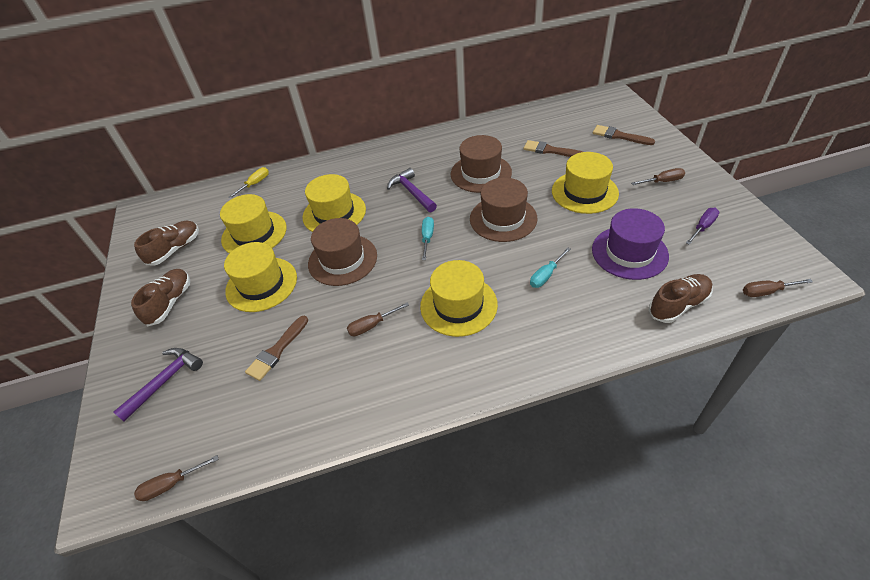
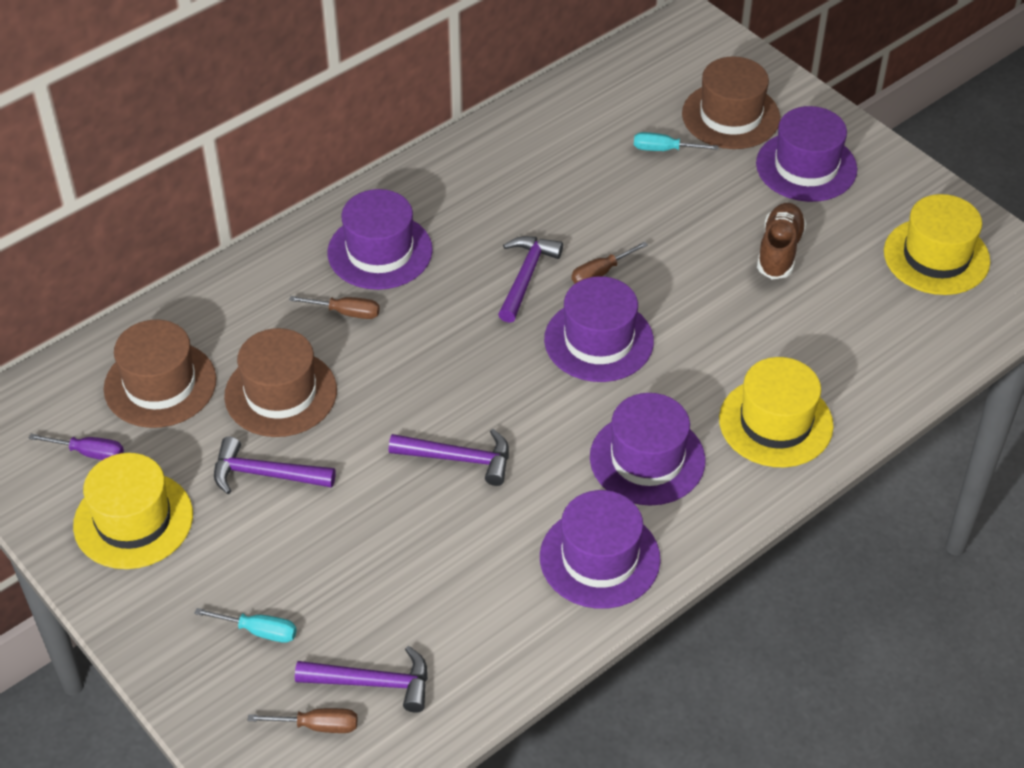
brown brush: 3 -> 0
brown screwdriver: 4 -> 3
brown shoe: 3 -> 1
purple hammer: 2 -> 4
purple hat: 1 -> 5
yellow hat: 5 -> 3
yellow screwdriver: 1 -> 0

